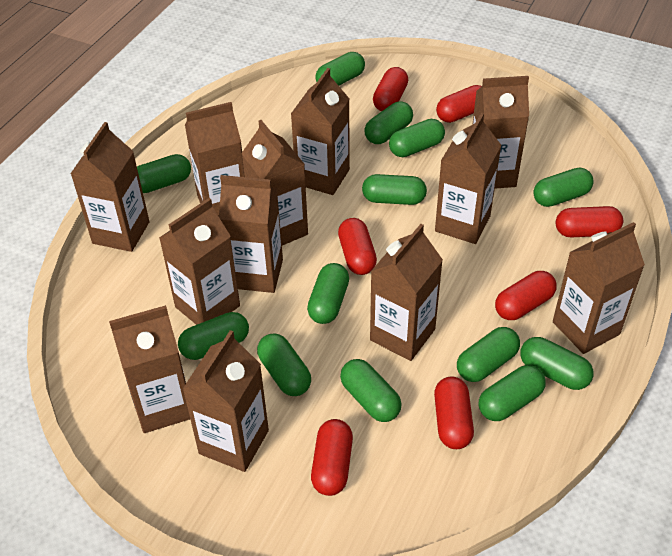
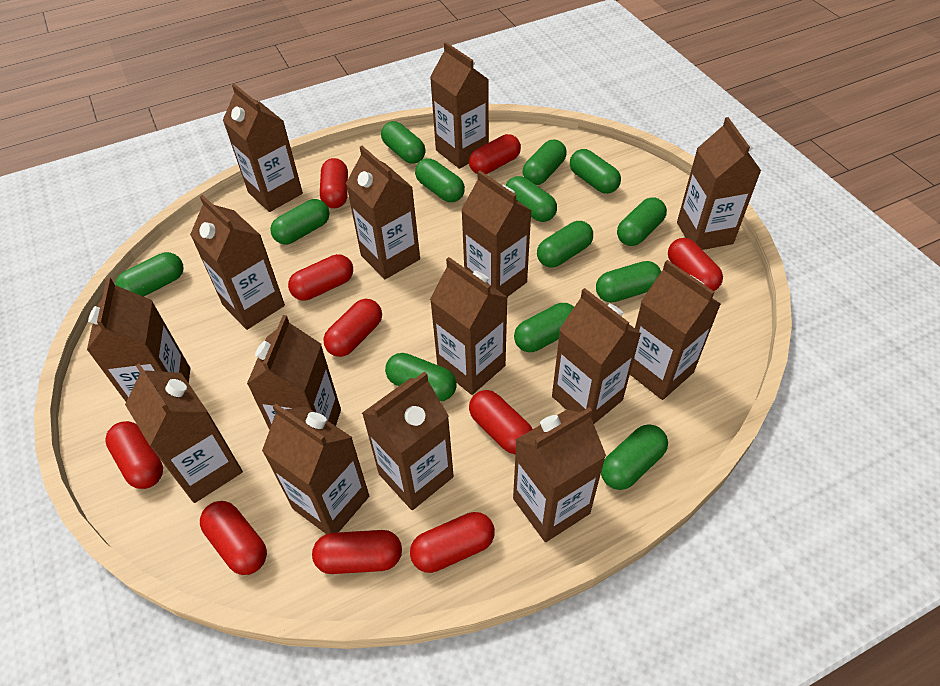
brown carton: 12 -> 15
red capsule: 7 -> 10

